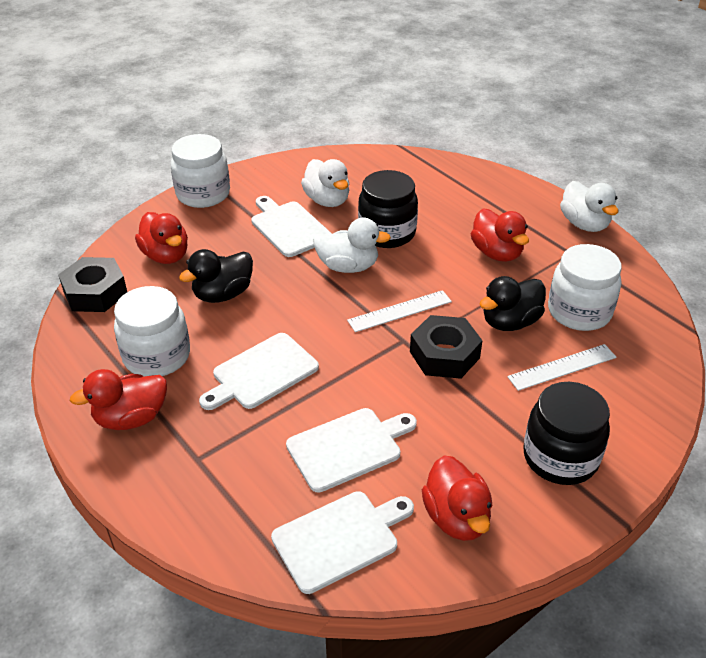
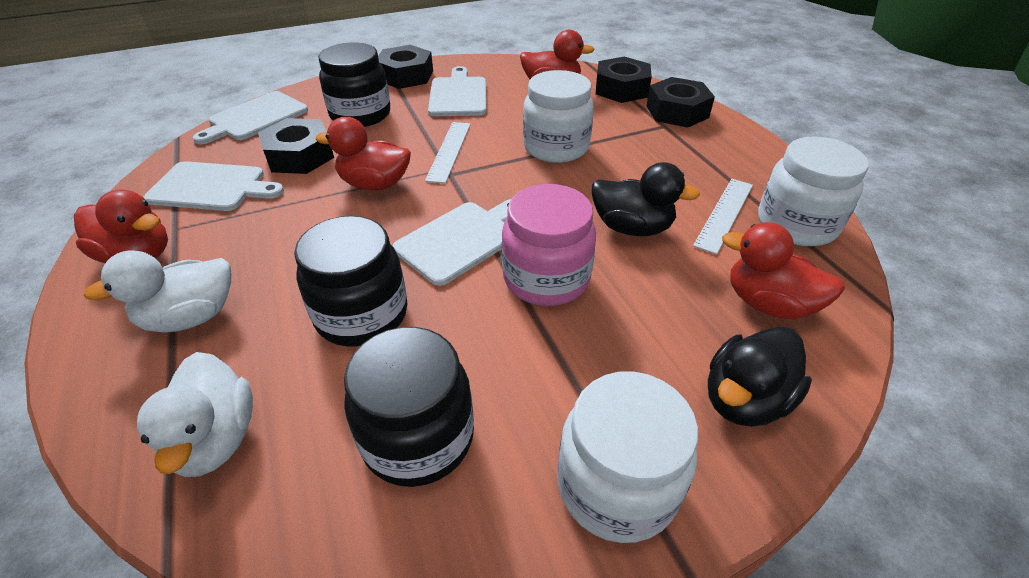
black jar: 2 -> 3
black nut: 2 -> 4
pink jar: 0 -> 1
white duck: 3 -> 2

